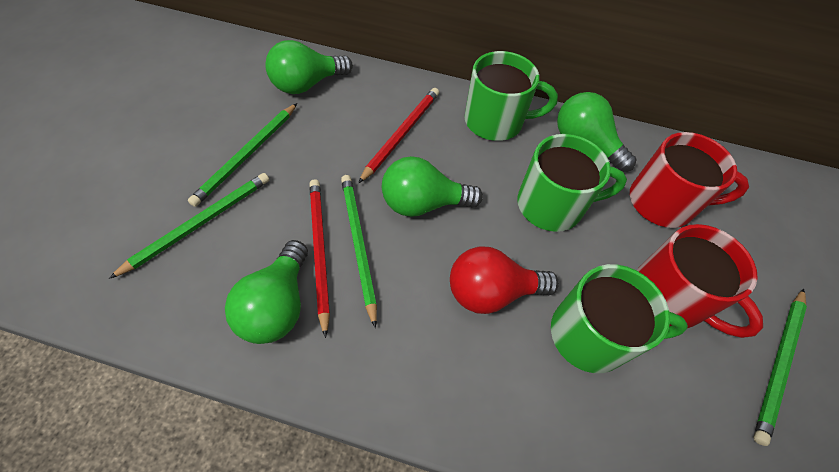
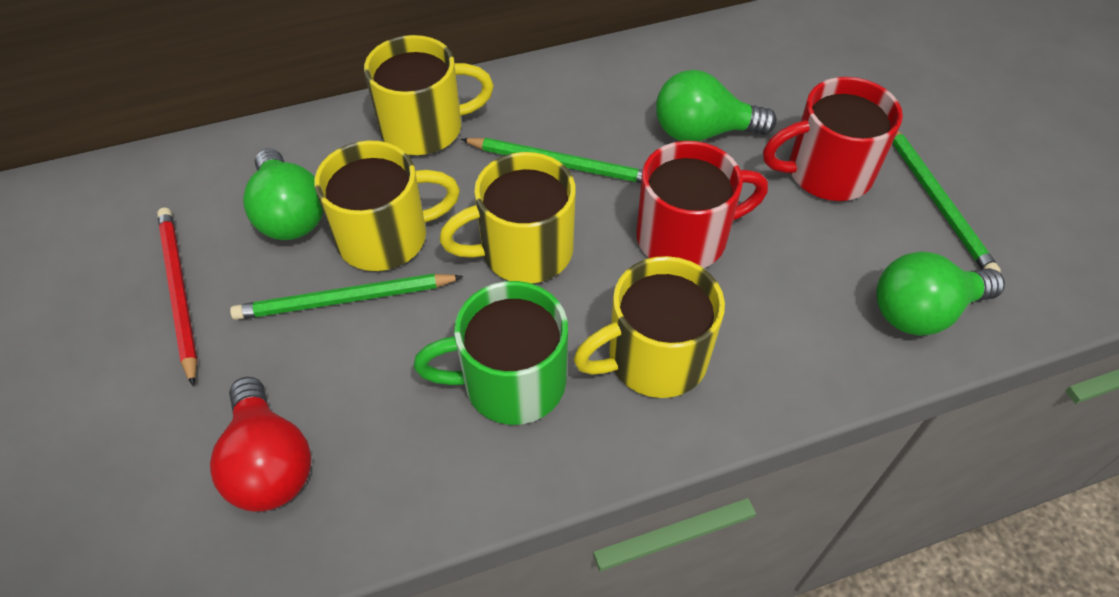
green light bulb: 4 -> 3
green mug: 3 -> 1
green pencil: 4 -> 3
red pencil: 2 -> 1
yellow mug: 0 -> 4

